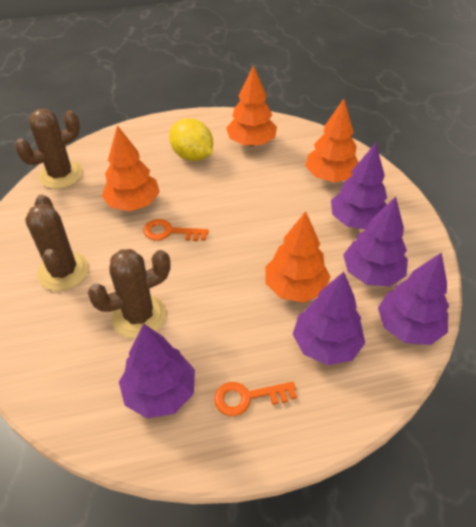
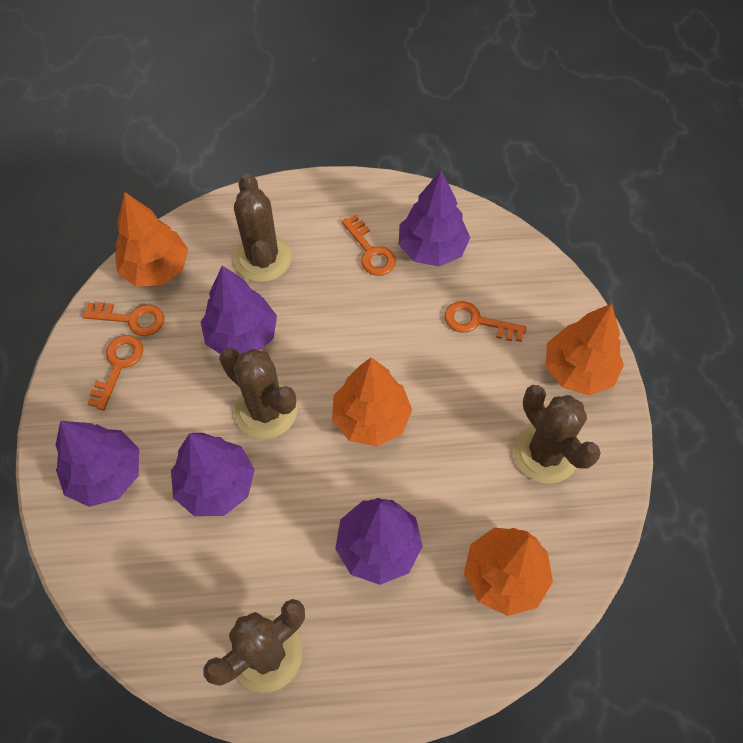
brown cactus: 3 -> 4
orange key: 2 -> 4
yellow lemon: 1 -> 0

